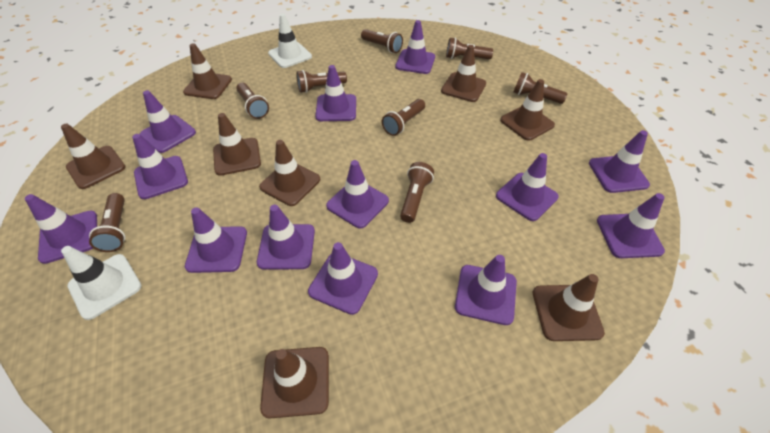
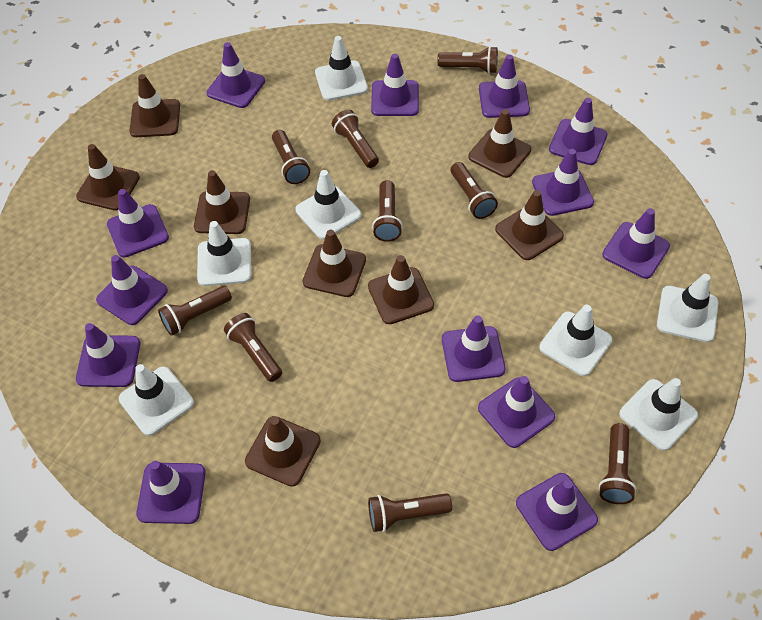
brown flashlight: 8 -> 9
white traffic cone: 2 -> 7

